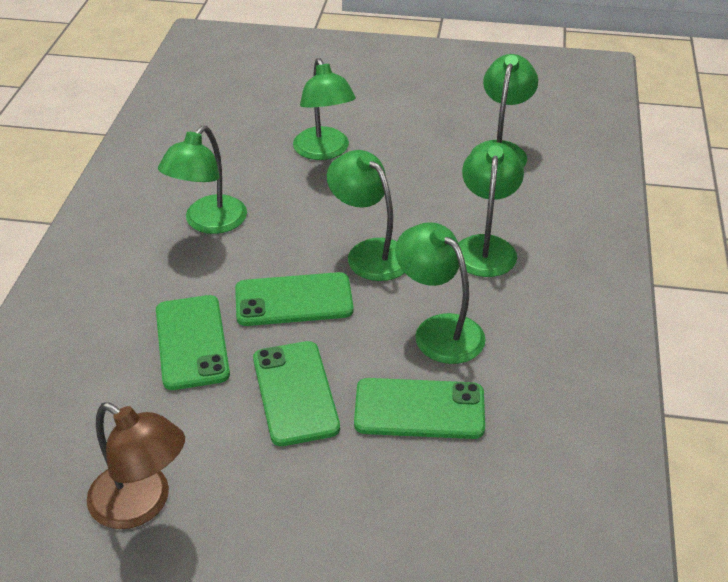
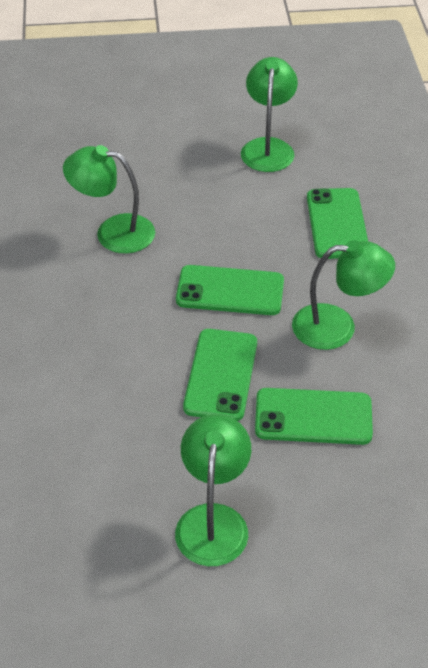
brown lamp: 1 -> 0
green lamp: 6 -> 4

